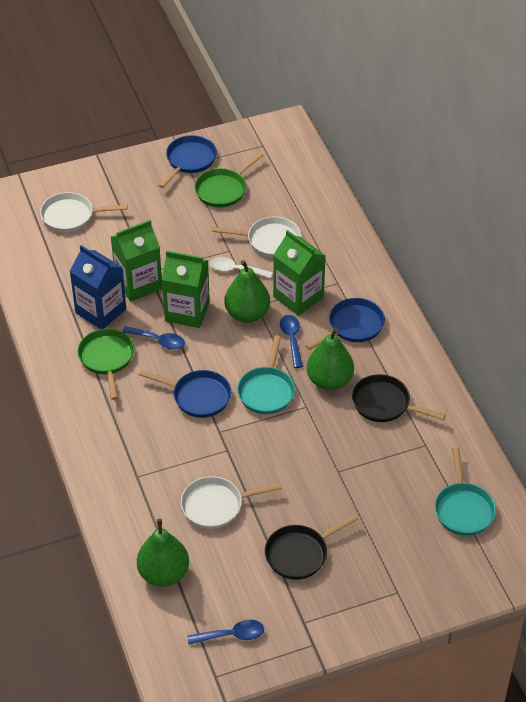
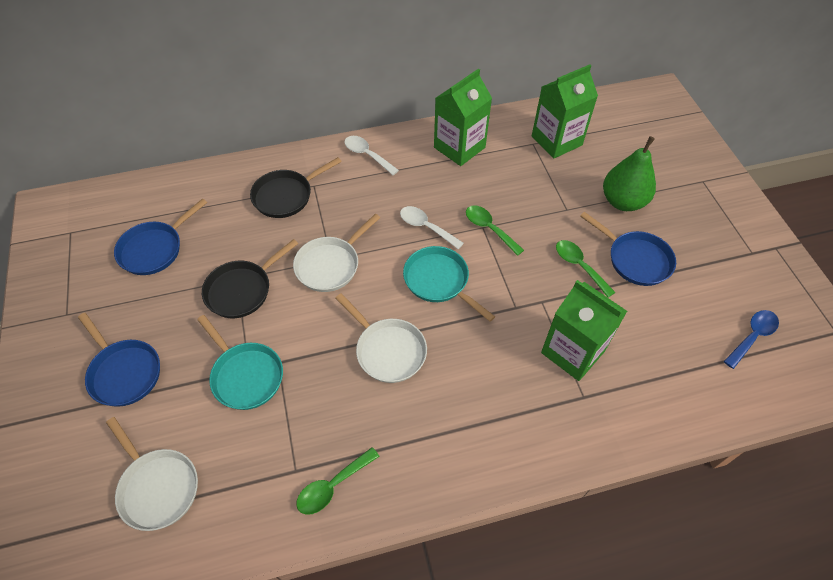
blue carton: 1 -> 0
blue spoon: 3 -> 1
green pan: 2 -> 0
green pear: 3 -> 1
green spoon: 0 -> 3
white spoon: 1 -> 2

